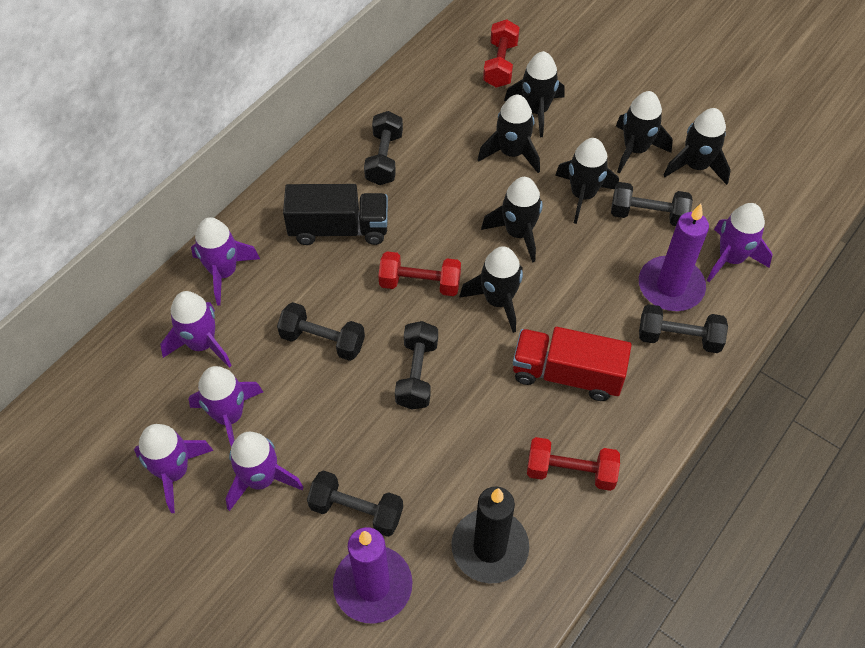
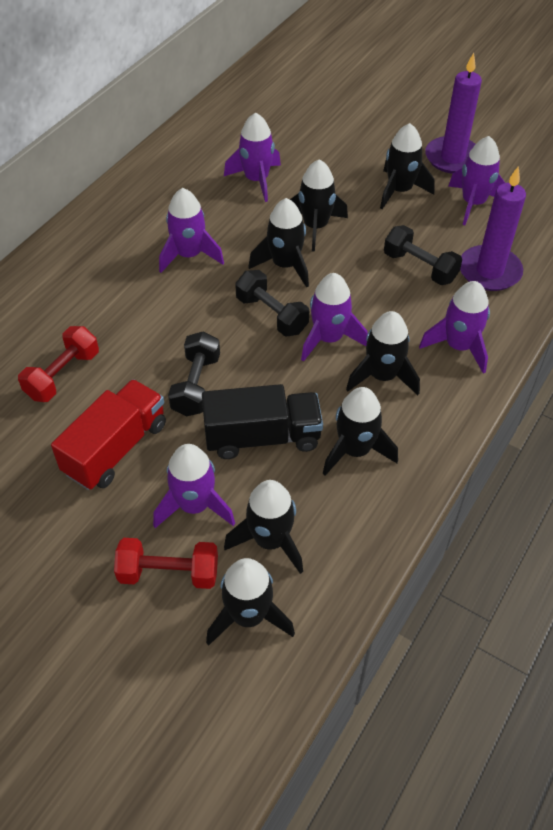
black candle: 1 -> 0
black dumbbell: 6 -> 3
red dumbbell: 3 -> 2

